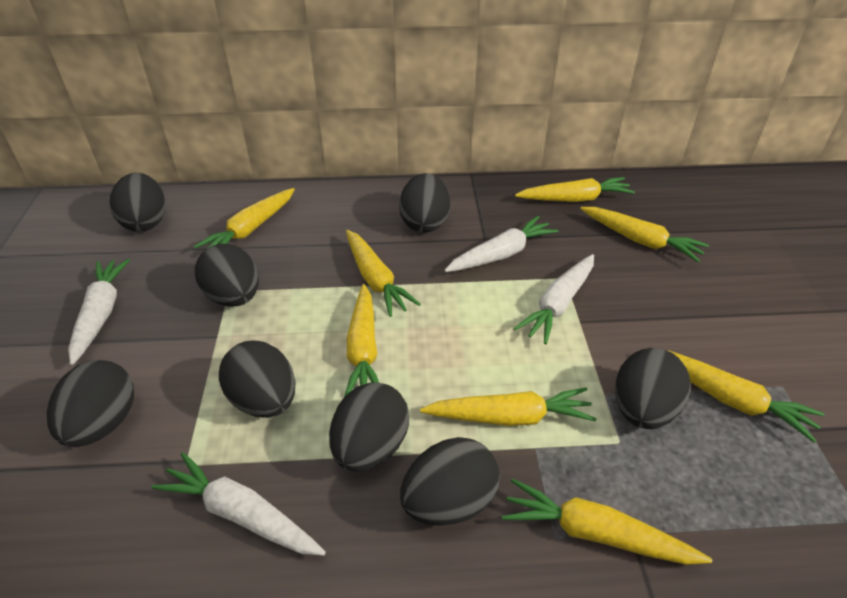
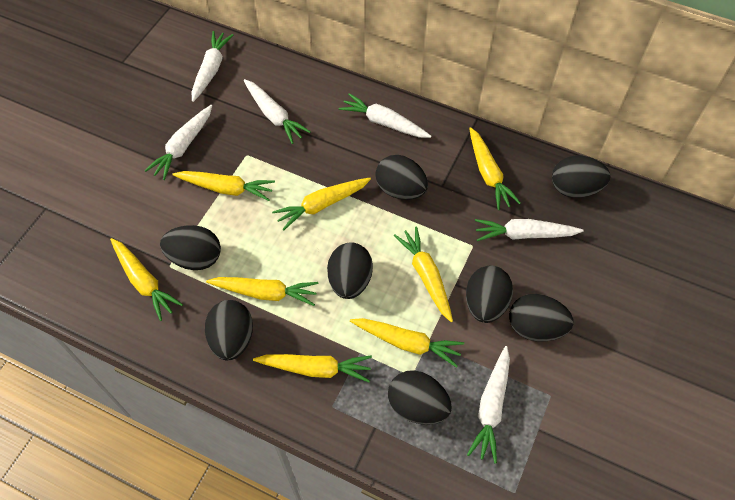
white carrot: 4 -> 6

